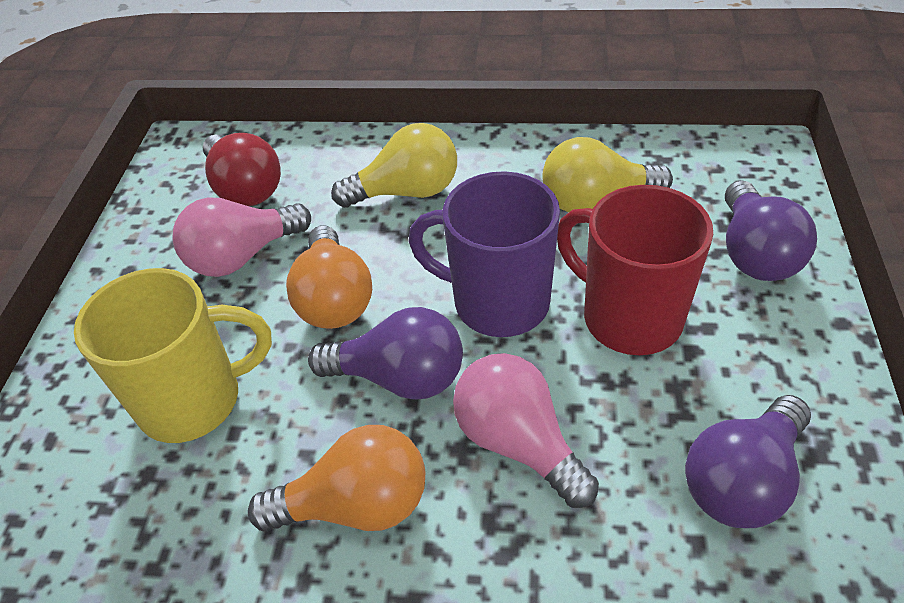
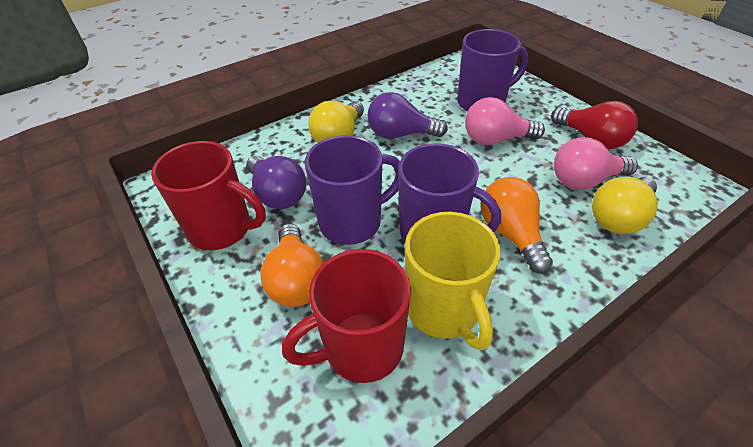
purple light bulb: 3 -> 2
purple mug: 1 -> 3
red mug: 1 -> 2

